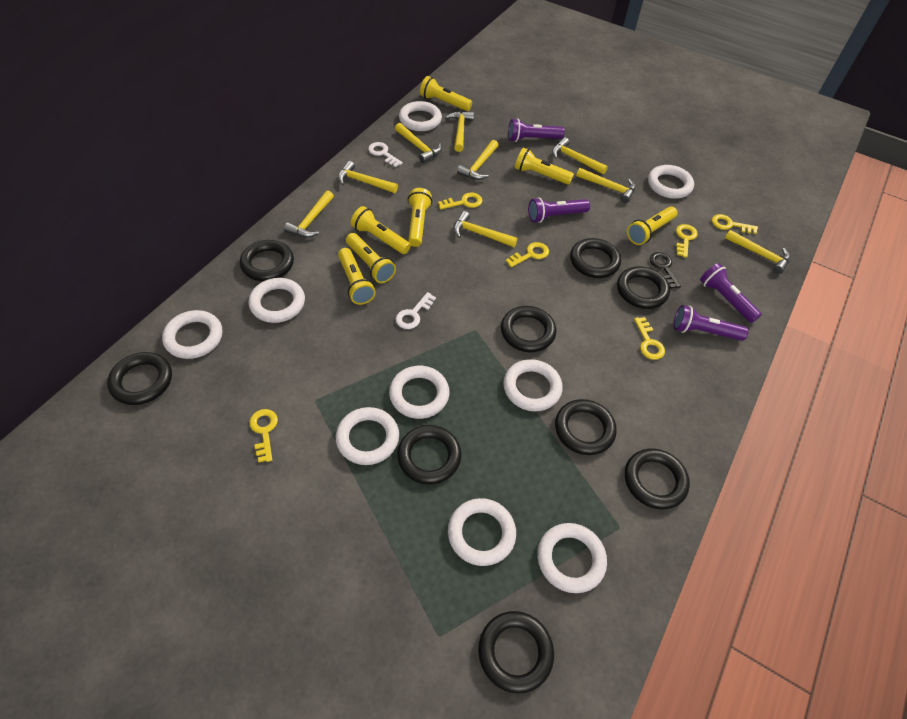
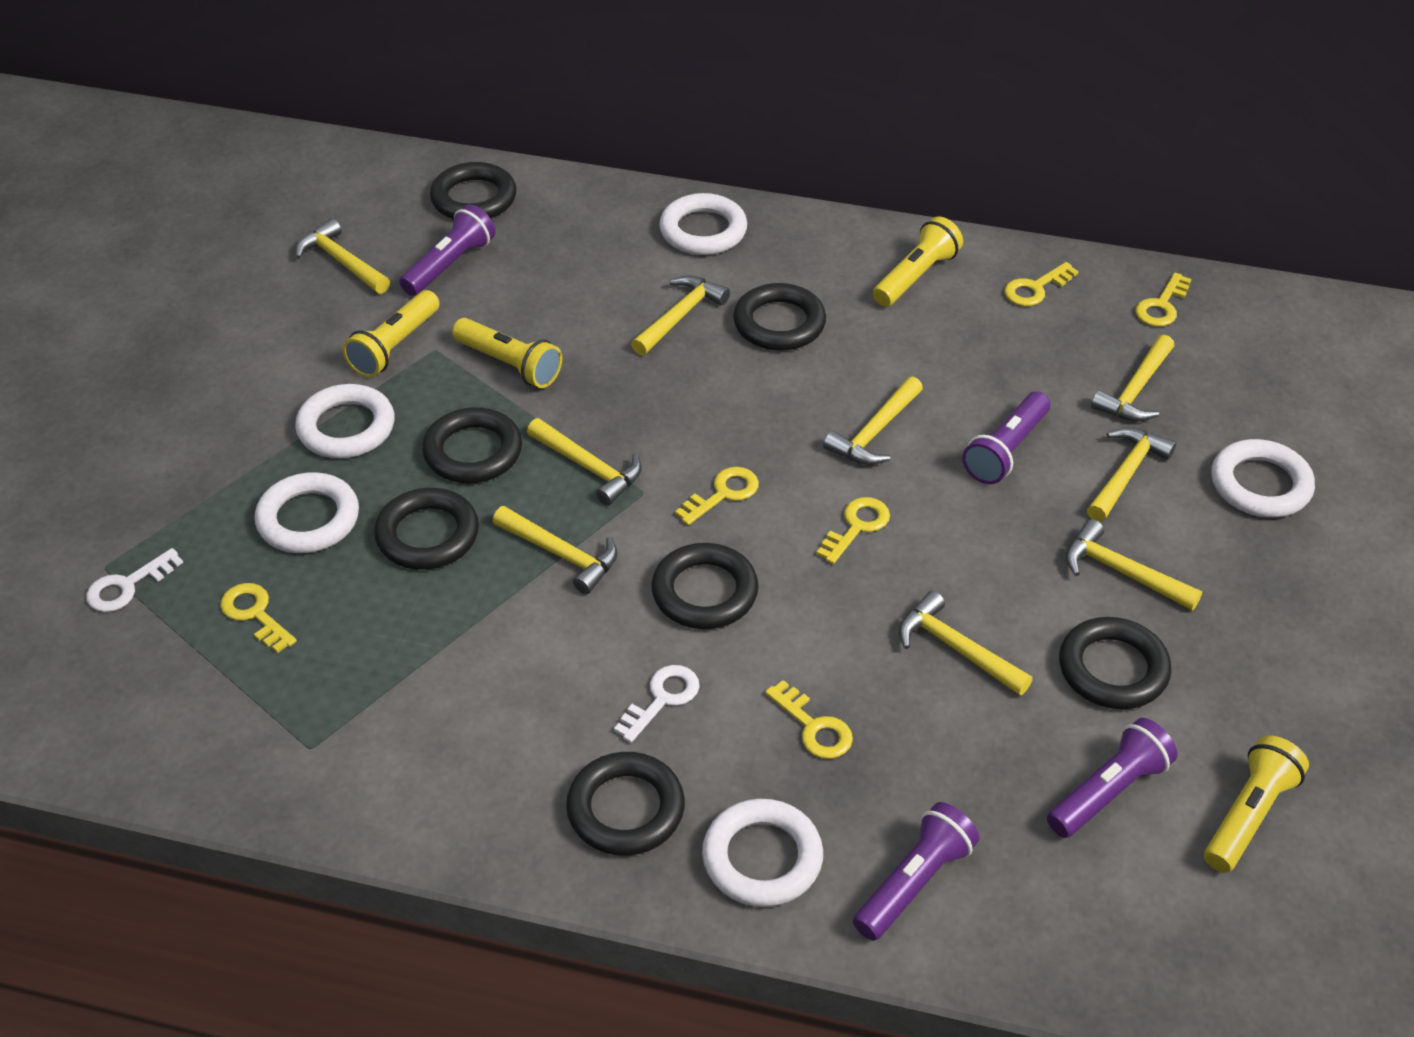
black key: 1 -> 0
black ring: 9 -> 7
white ring: 9 -> 5
yellow flashlight: 7 -> 4

